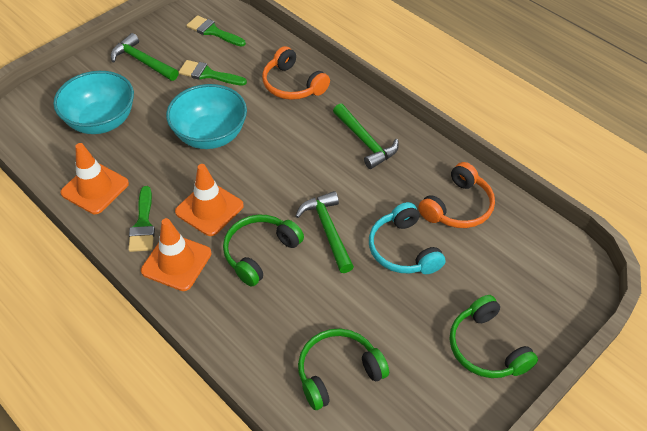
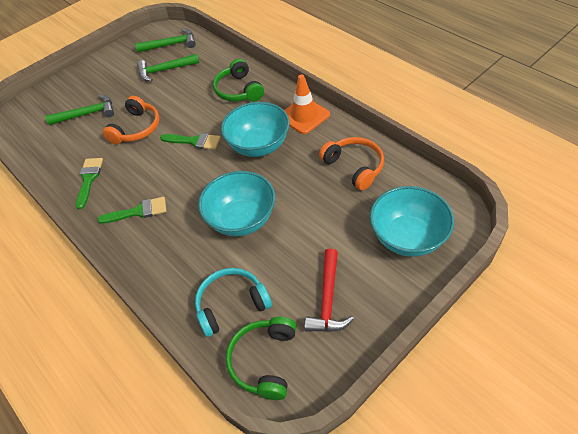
green headphones: 3 -> 2
orange traffic cone: 3 -> 1
red hammer: 0 -> 1
turquoise bowl: 2 -> 3

